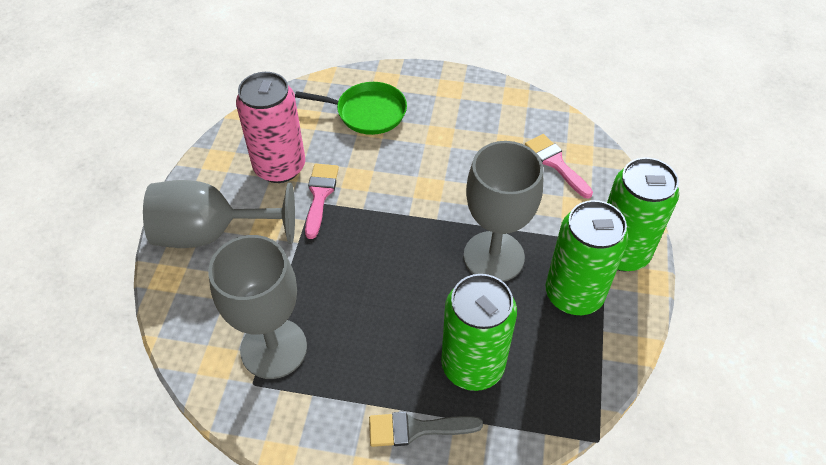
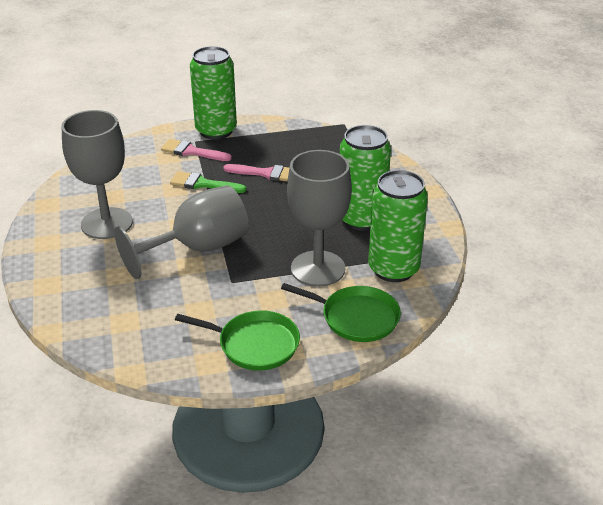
green brush: 0 -> 1
green pan: 1 -> 2
grey brush: 1 -> 0
pink can: 1 -> 0

